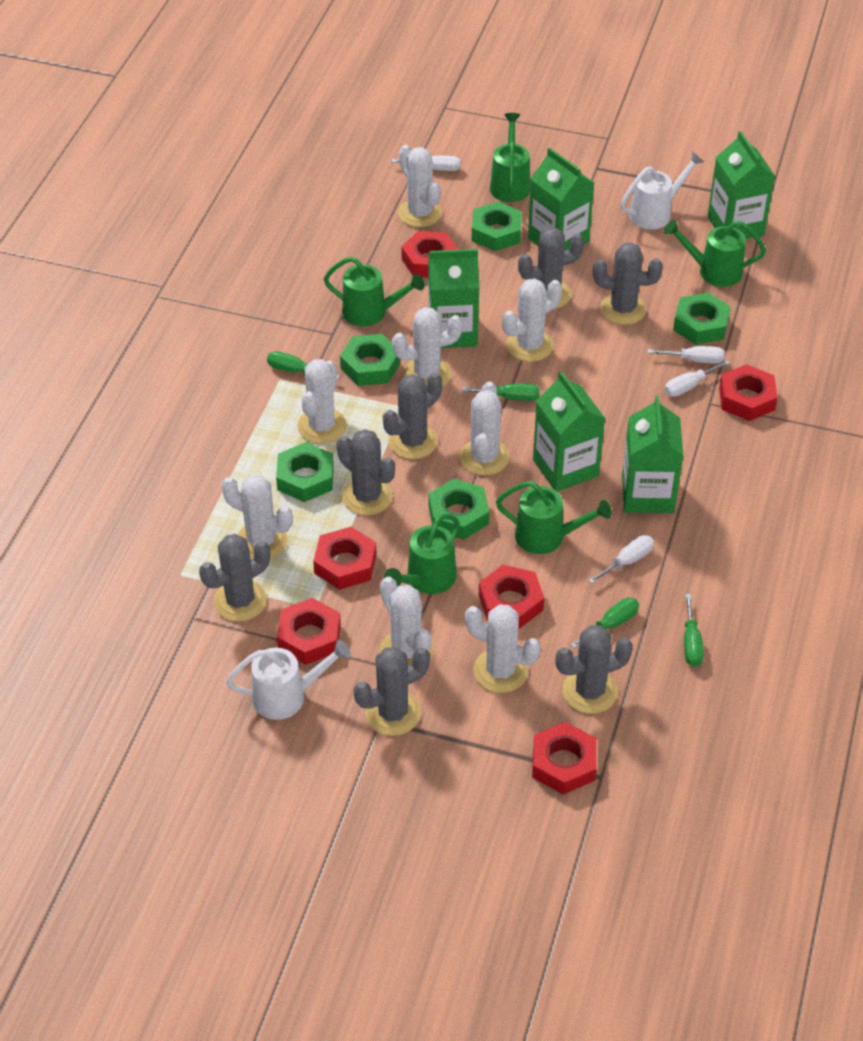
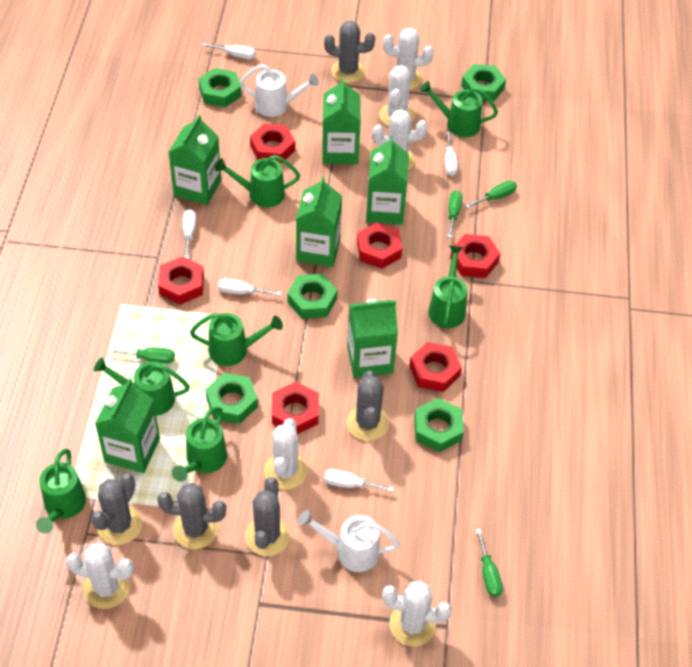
green carton: 5 -> 6
green watering can: 5 -> 7
grey cactus: 7 -> 5
white cactus: 8 -> 6
white screwdriver: 4 -> 5

